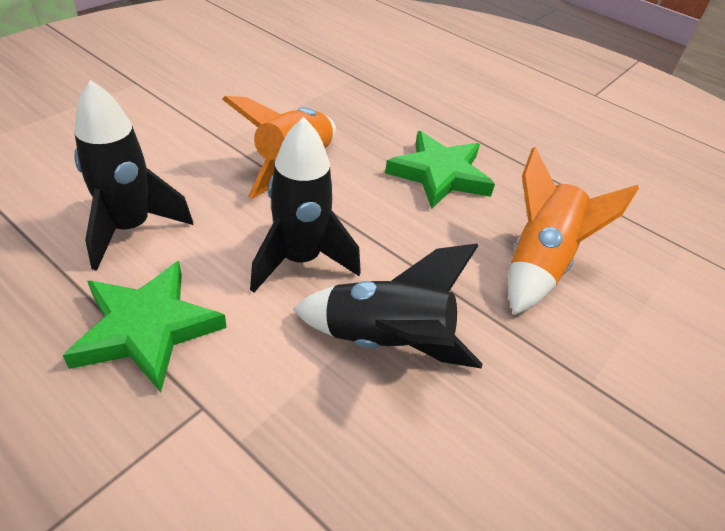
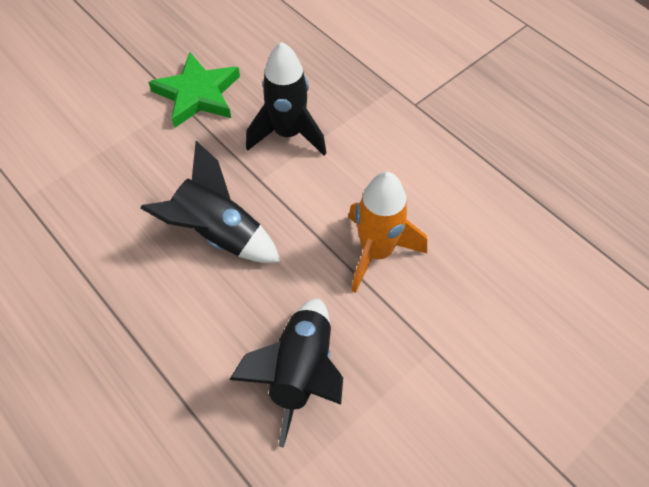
green star: 2 -> 1
orange rocket: 2 -> 1

